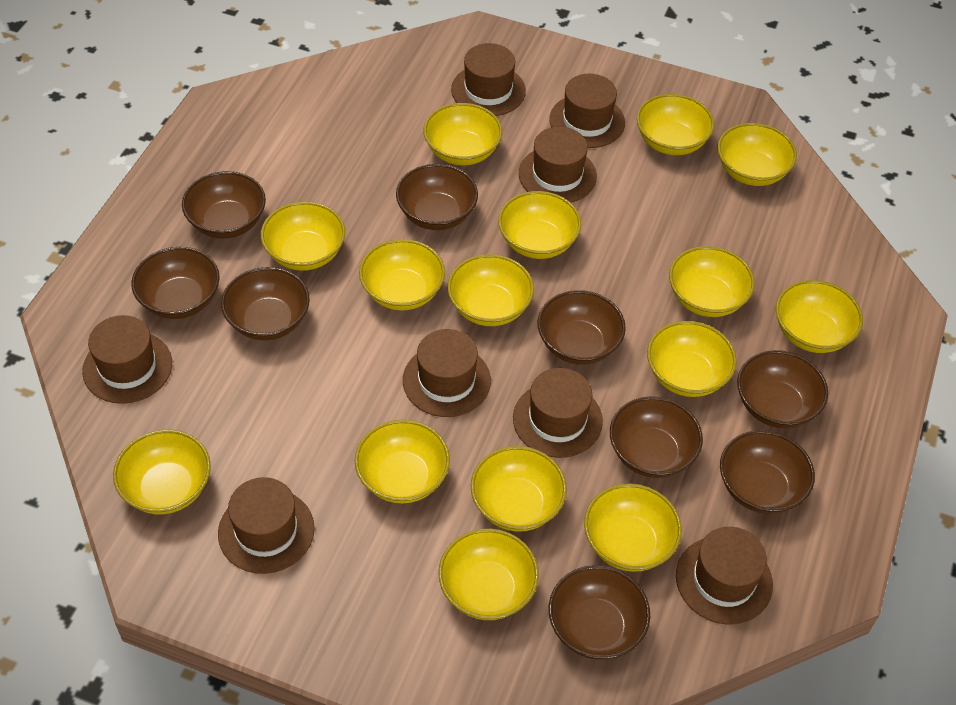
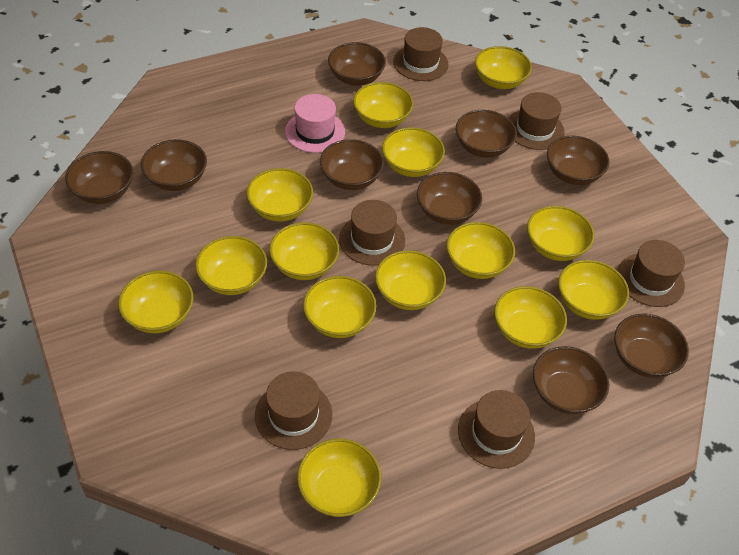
brown hat: 8 -> 6
pink hat: 0 -> 1
yellow bowl: 15 -> 14

